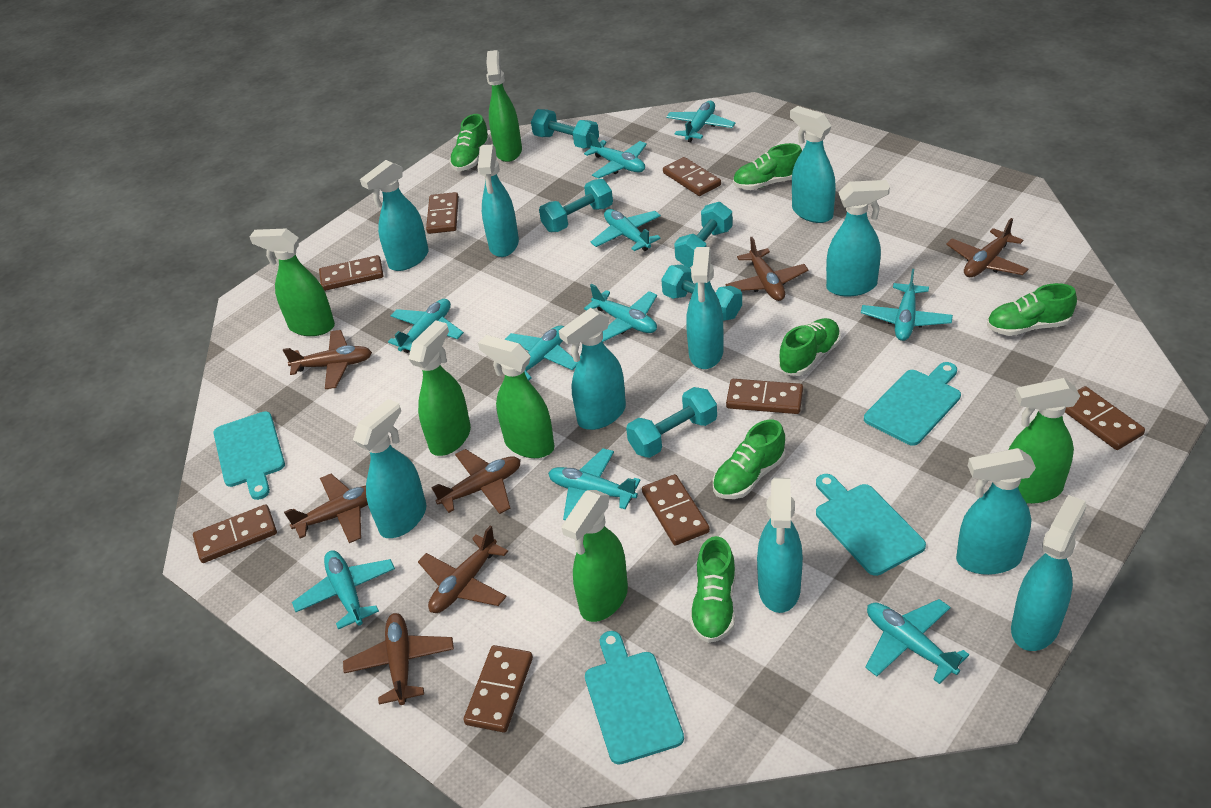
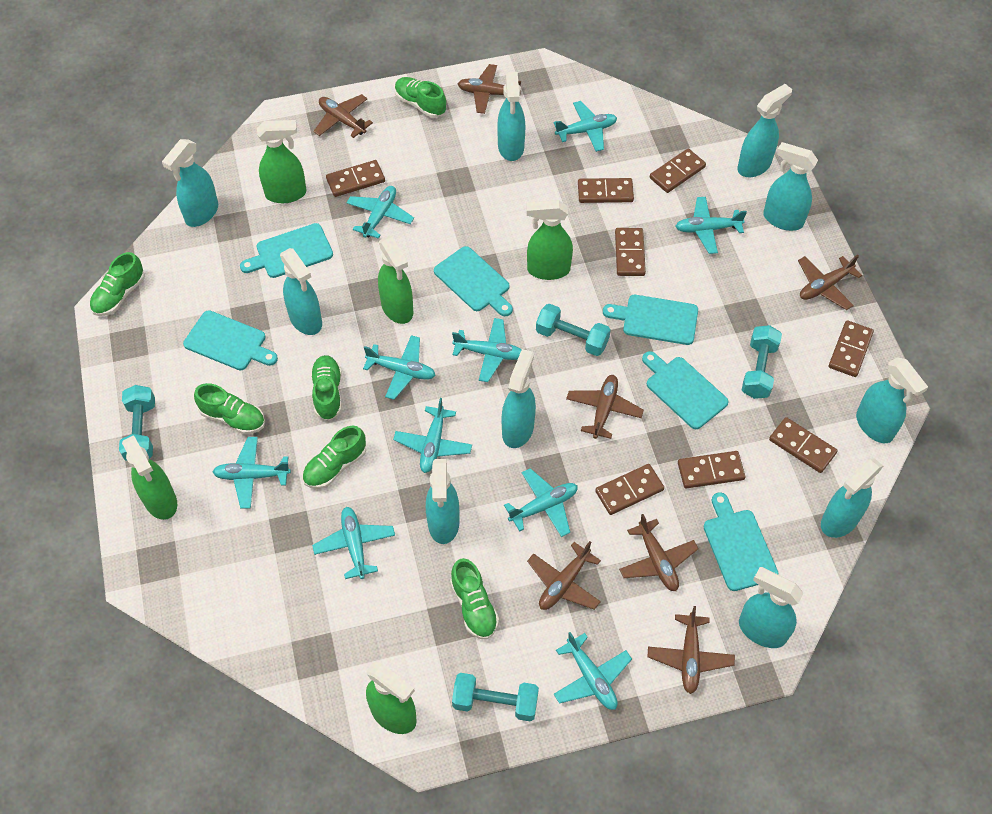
green spray bottle: 6 -> 5
turquoise cutting board: 4 -> 6
turquoise dumbbell: 5 -> 4

